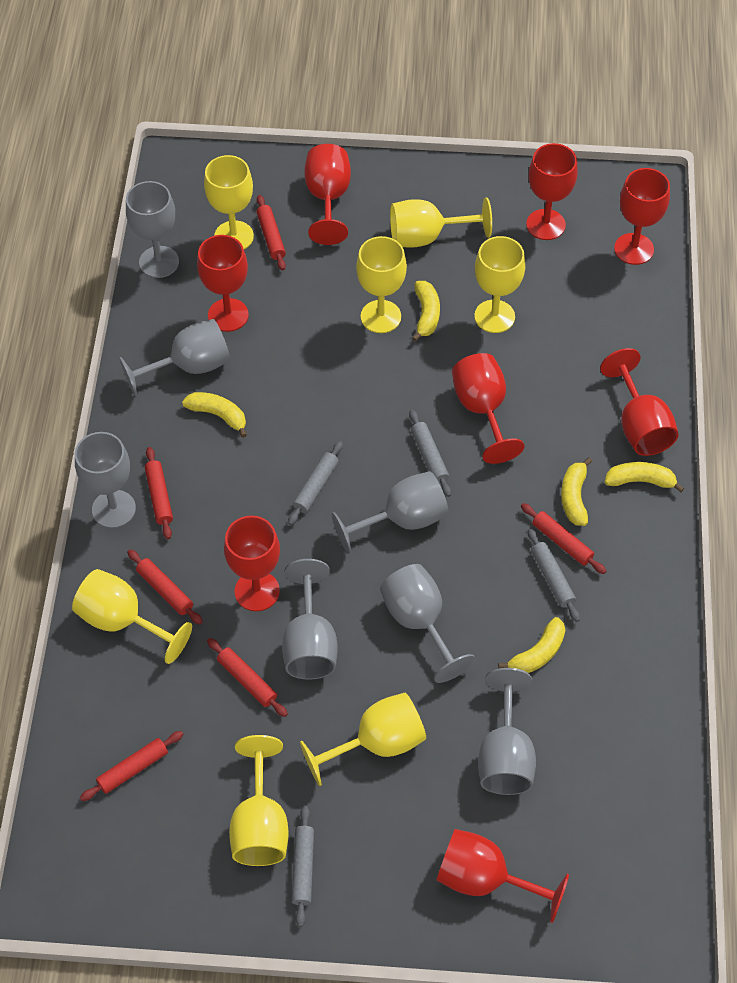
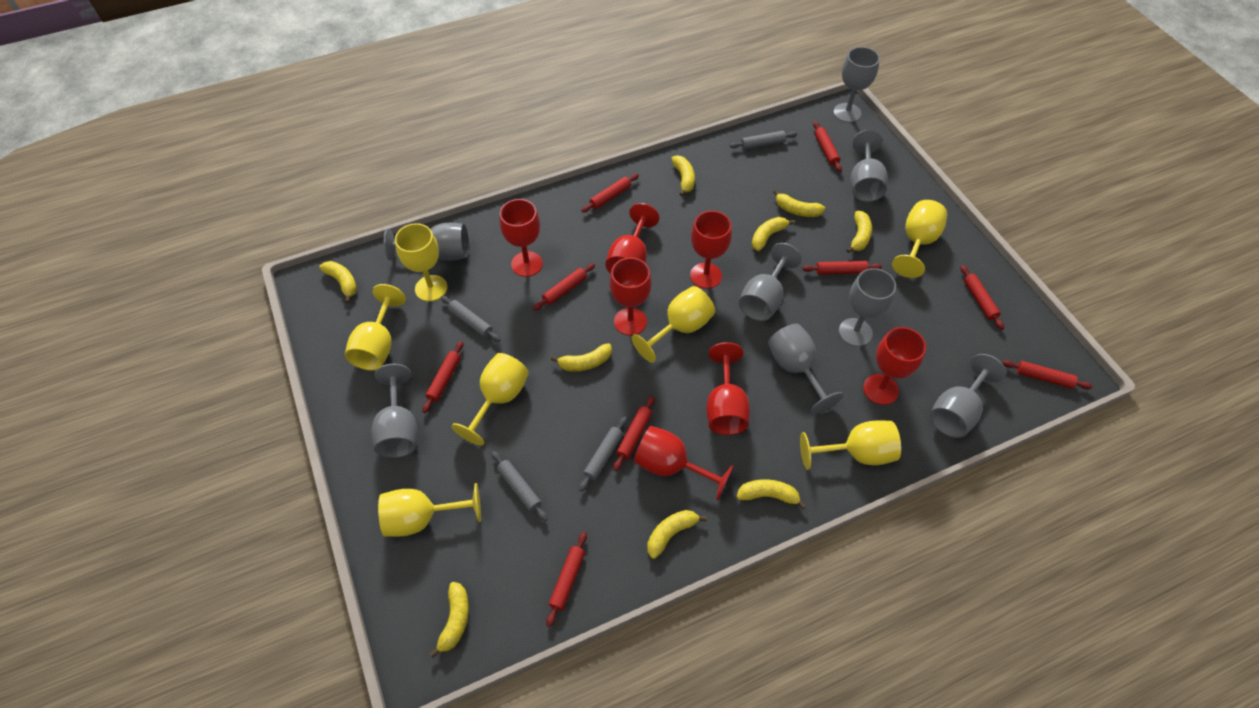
grey goblet: 7 -> 8
red goblet: 8 -> 7
red rolling pin: 6 -> 9
yellow banana: 5 -> 9

